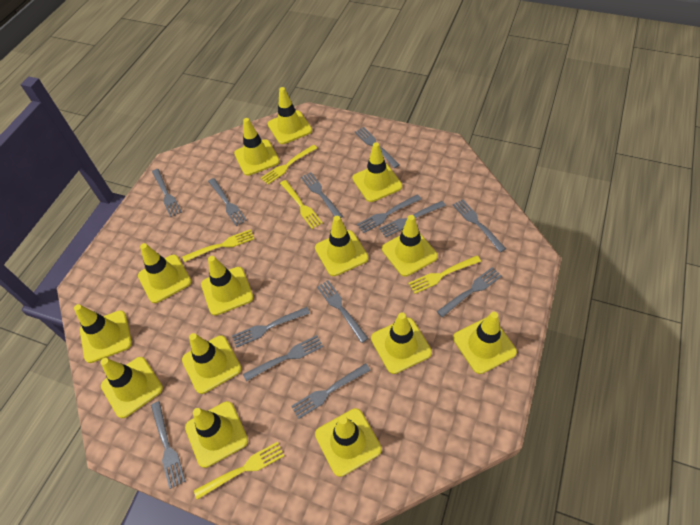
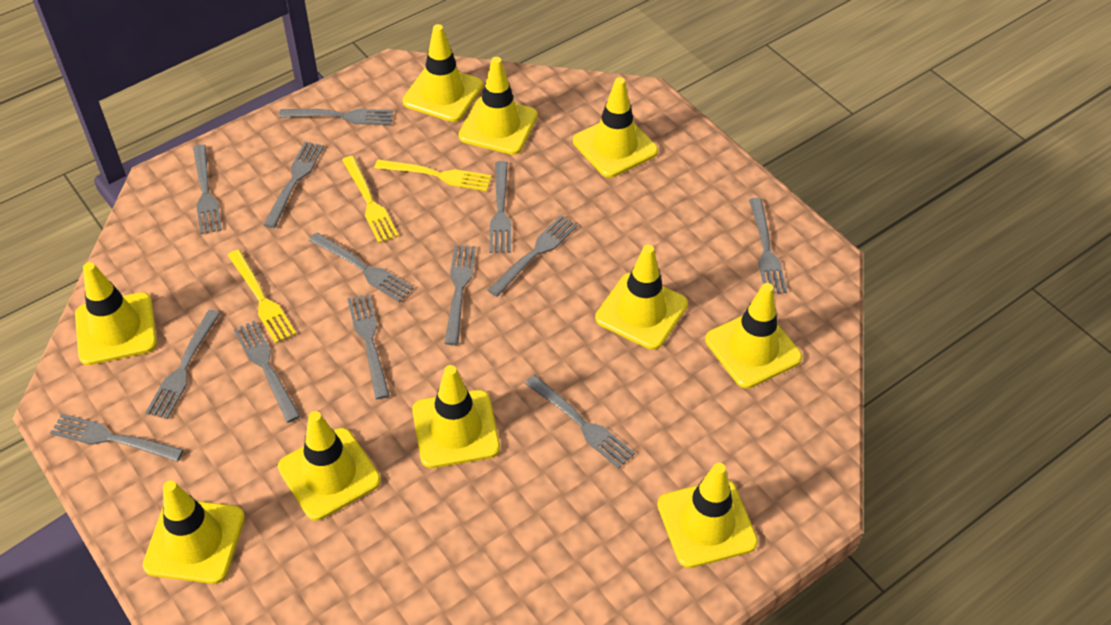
yellow fork: 5 -> 3
yellow traffic cone: 14 -> 10

